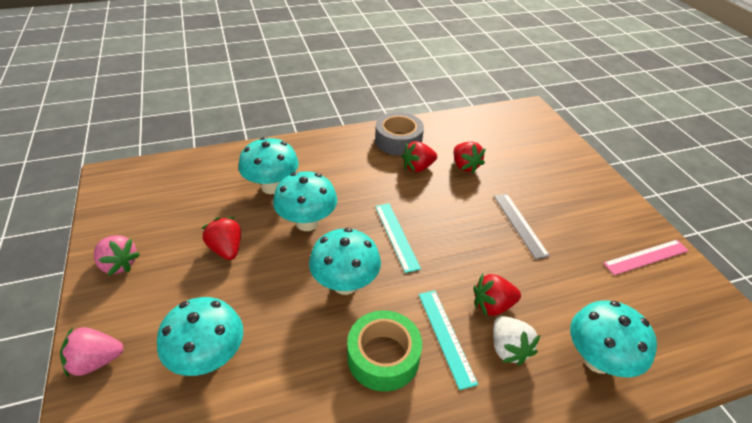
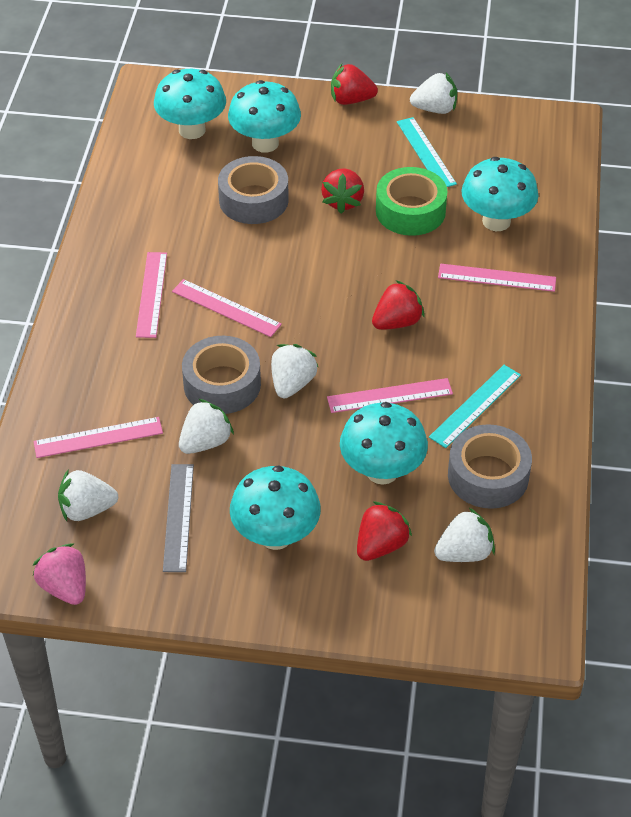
grey tape: 1 -> 3
pink ruler: 1 -> 5
pink strawberry: 2 -> 1
white strawberry: 1 -> 5

